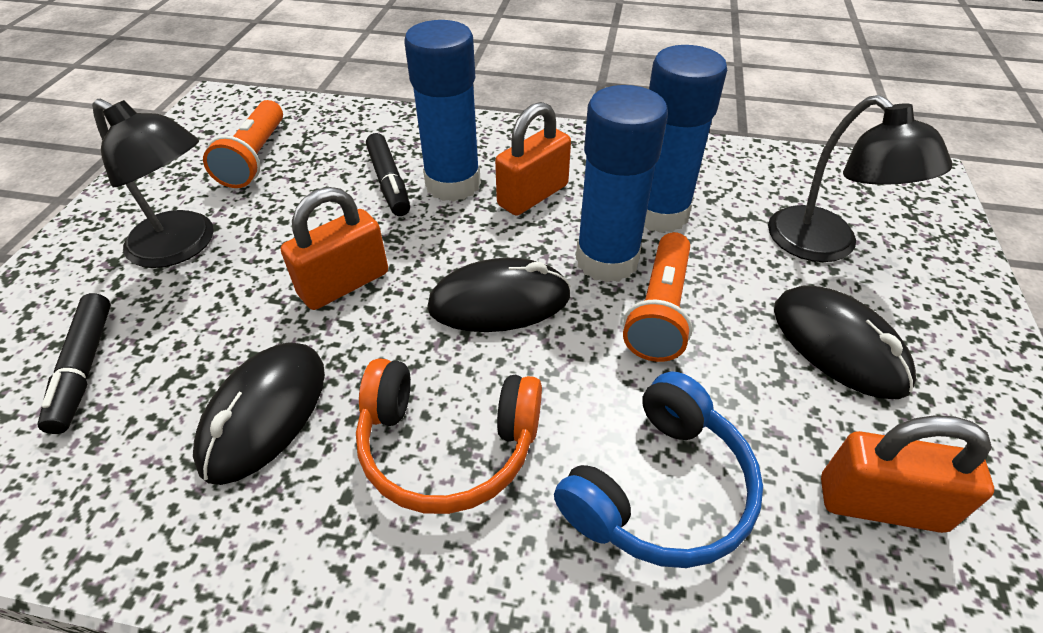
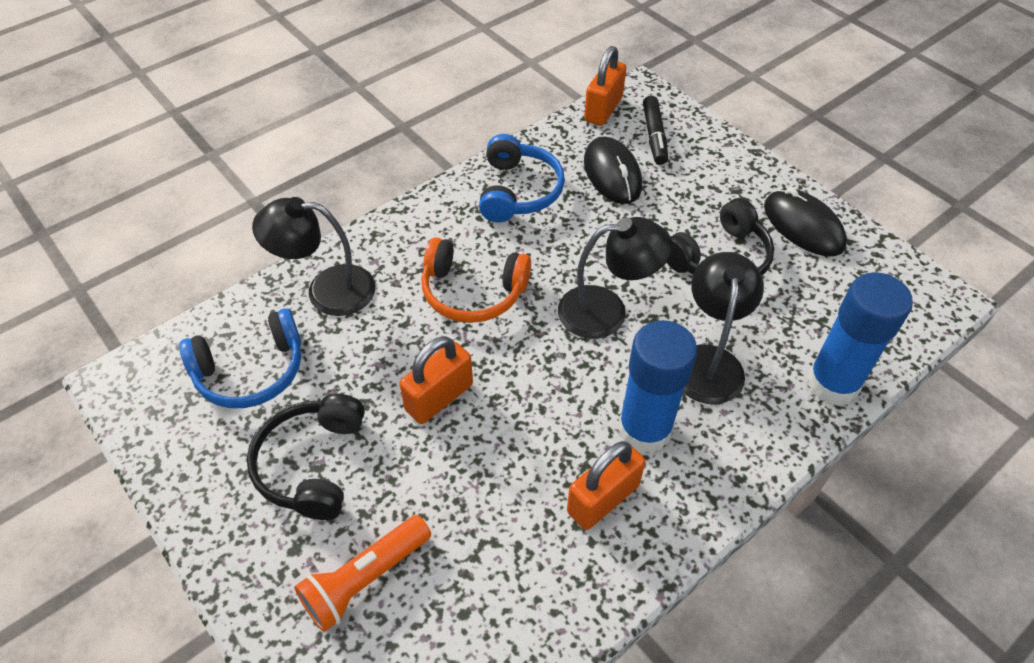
black headphones: 0 -> 2
black lamp: 2 -> 3
black marker: 2 -> 1
black mouse: 3 -> 2
blue glue stick: 3 -> 2
blue headphones: 1 -> 2
orange flashlight: 2 -> 1

